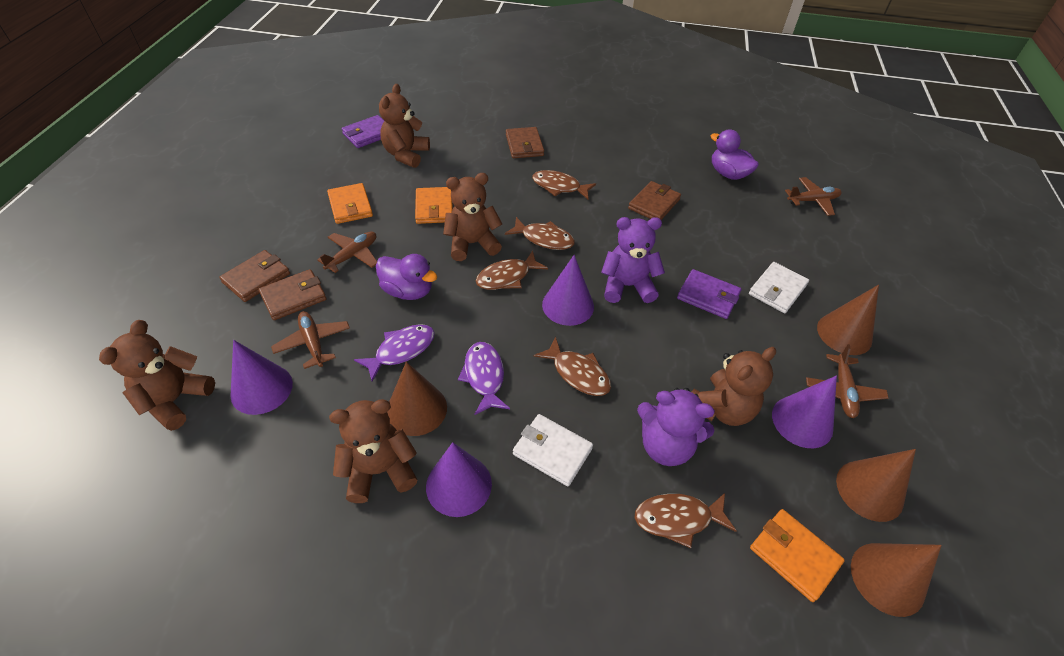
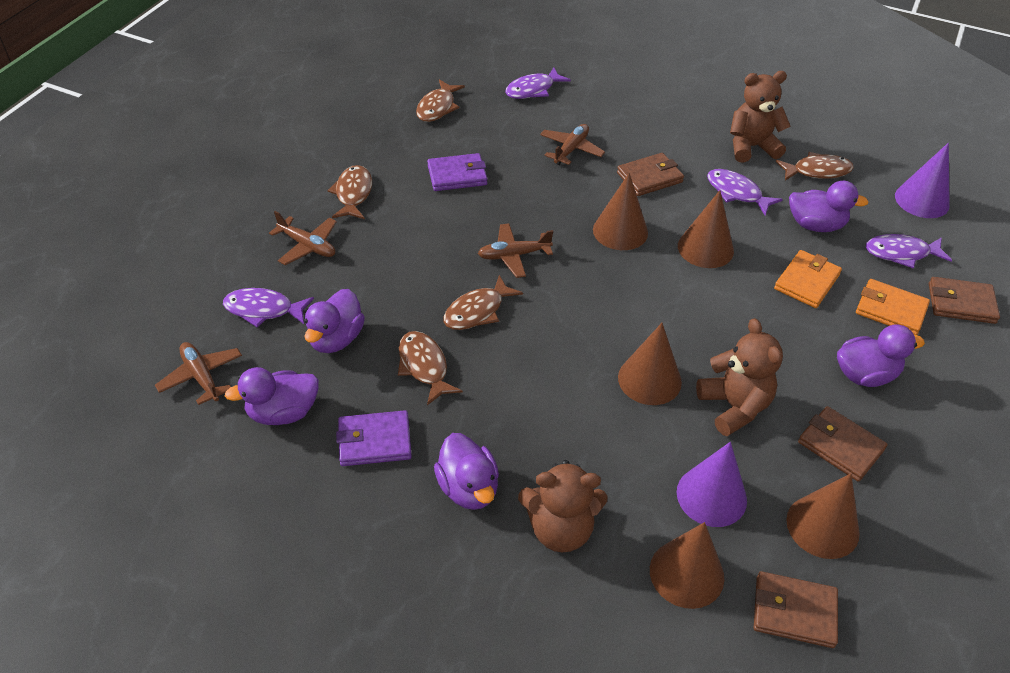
brown cone: 4 -> 5
brown teddy bear: 5 -> 3
orange wallet: 3 -> 2
purple cone: 4 -> 2
purple duck: 2 -> 5
purple fish: 2 -> 4
purple teddy bear: 2 -> 0
white wallet: 2 -> 0

